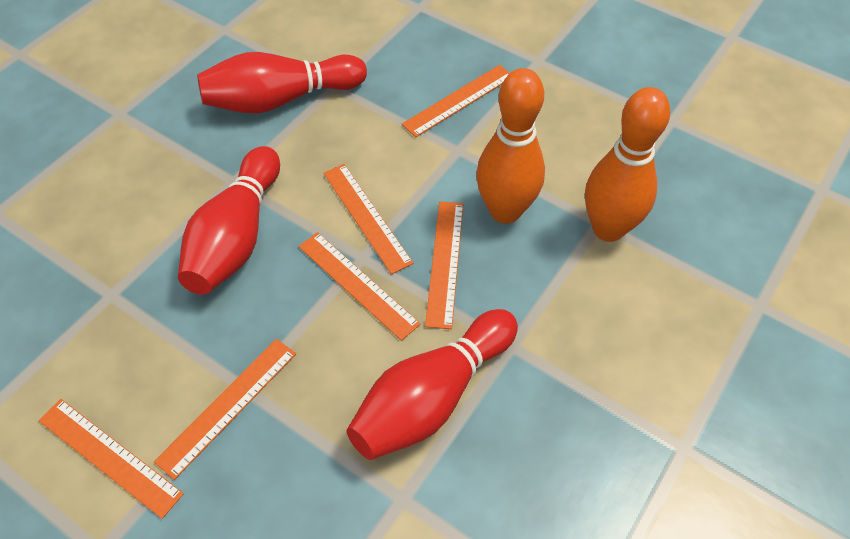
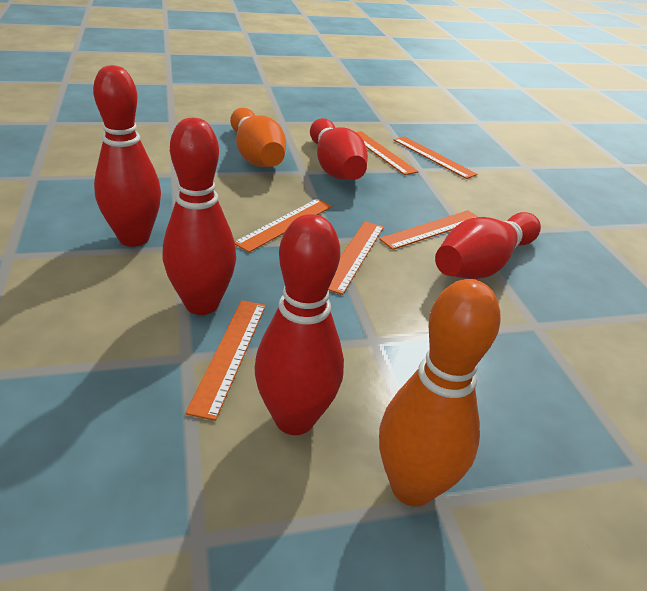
red bowling pin: 3 -> 5

